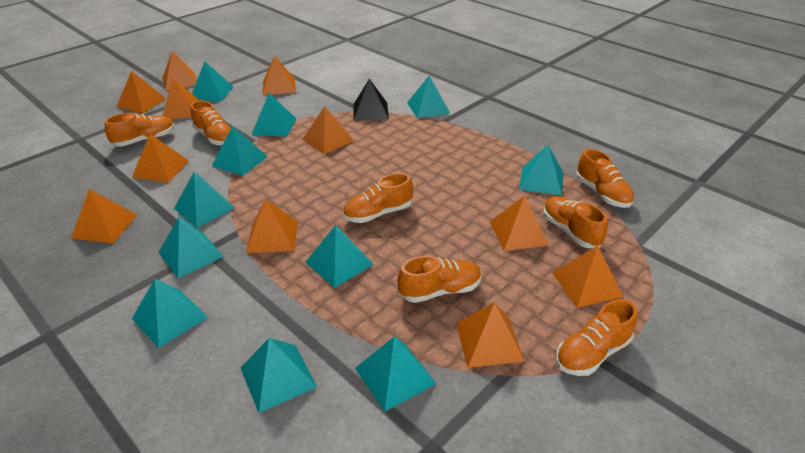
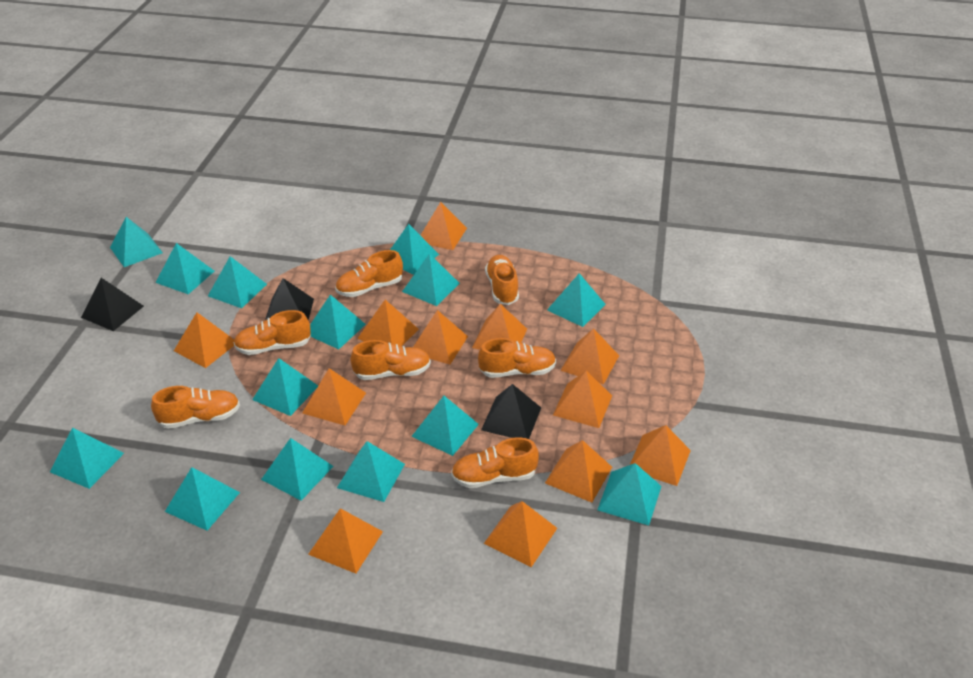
black pyramid: 1 -> 3
orange pyramid: 11 -> 12
turquoise pyramid: 11 -> 14

